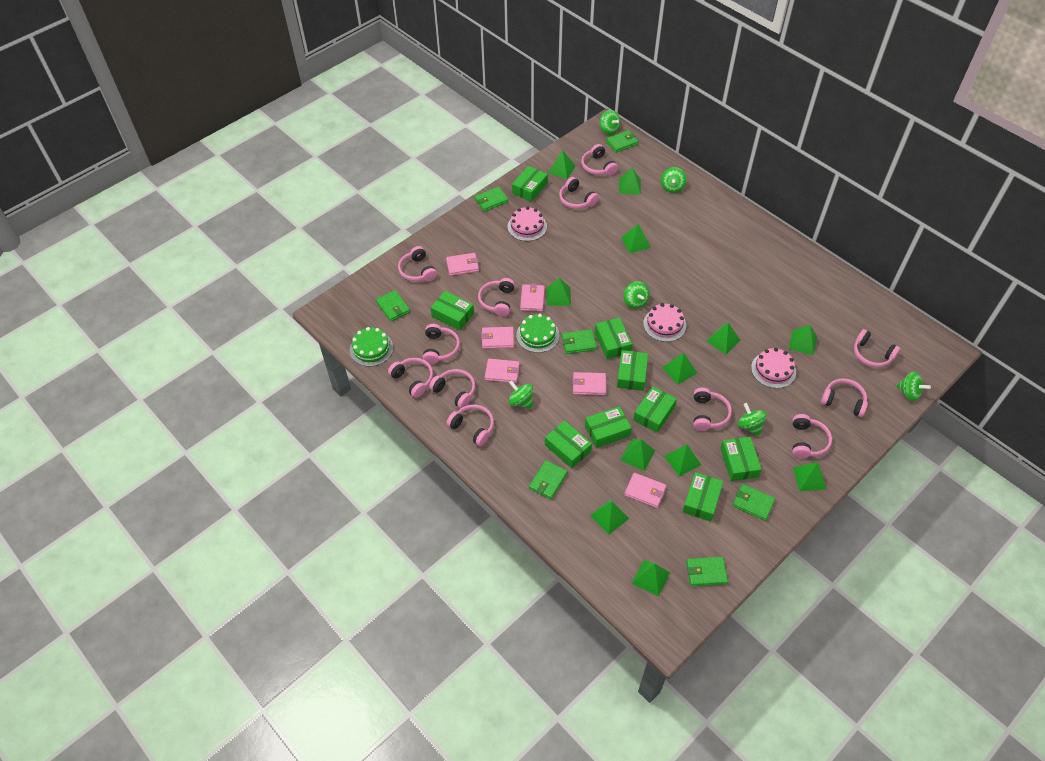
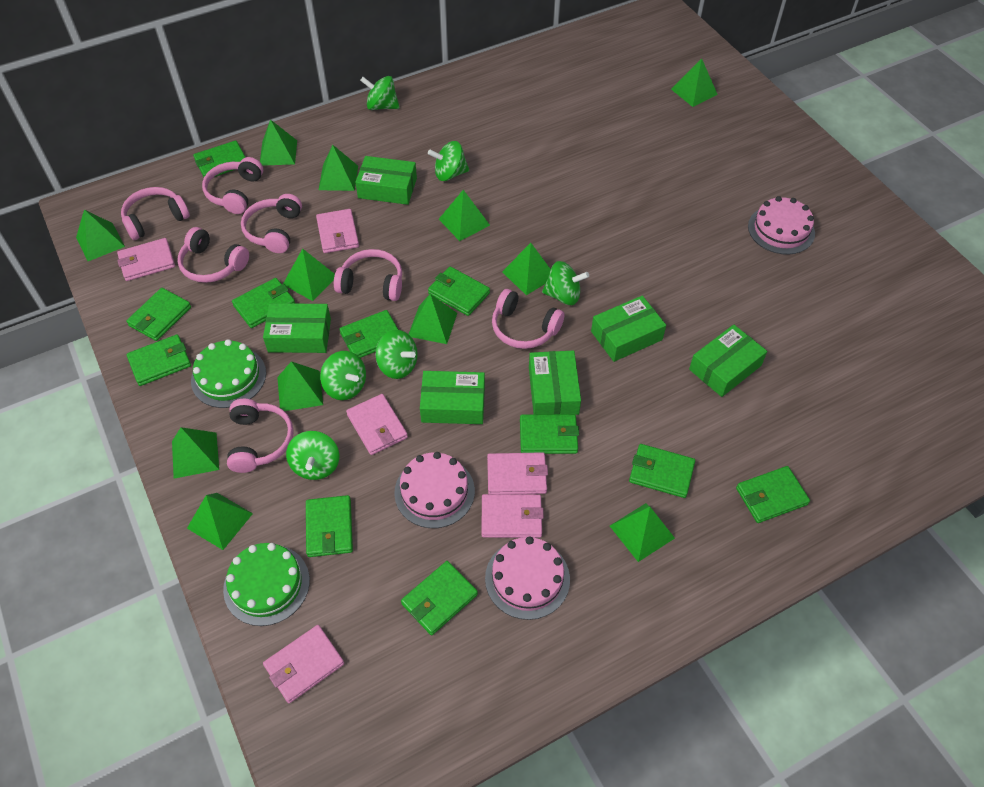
green box: 9 -> 6
green wallet: 7 -> 11
pink headphones: 12 -> 7

